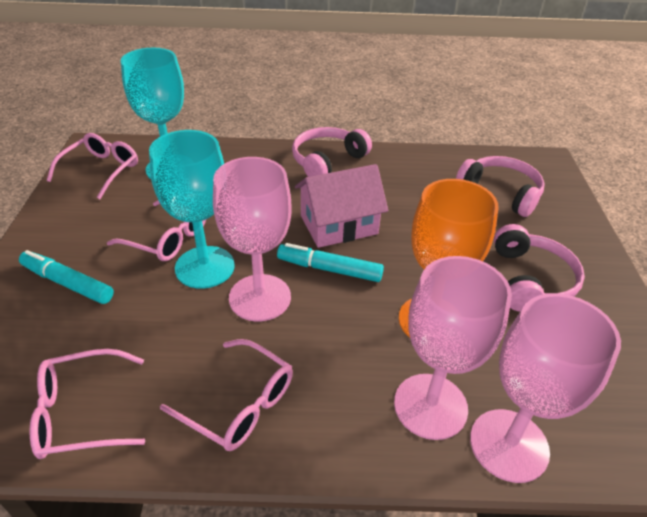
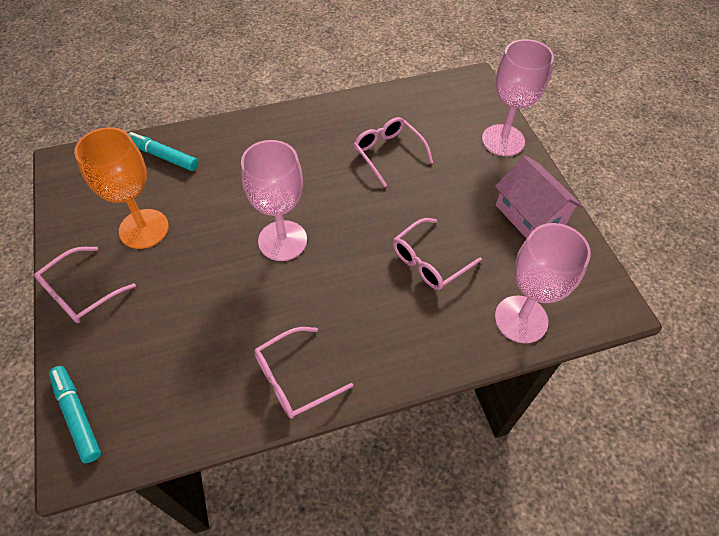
pink headphones: 3 -> 0
turquoise goblet: 2 -> 0

